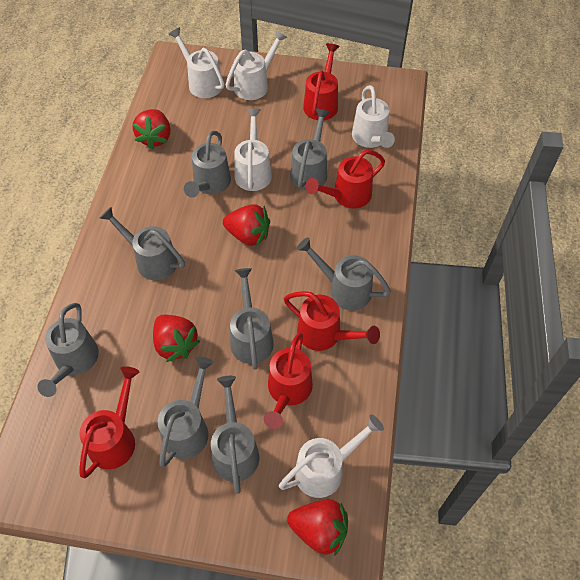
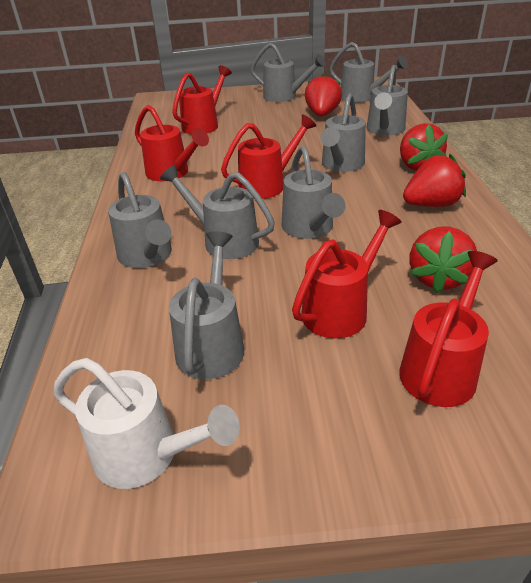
white watering can: 5 -> 1

